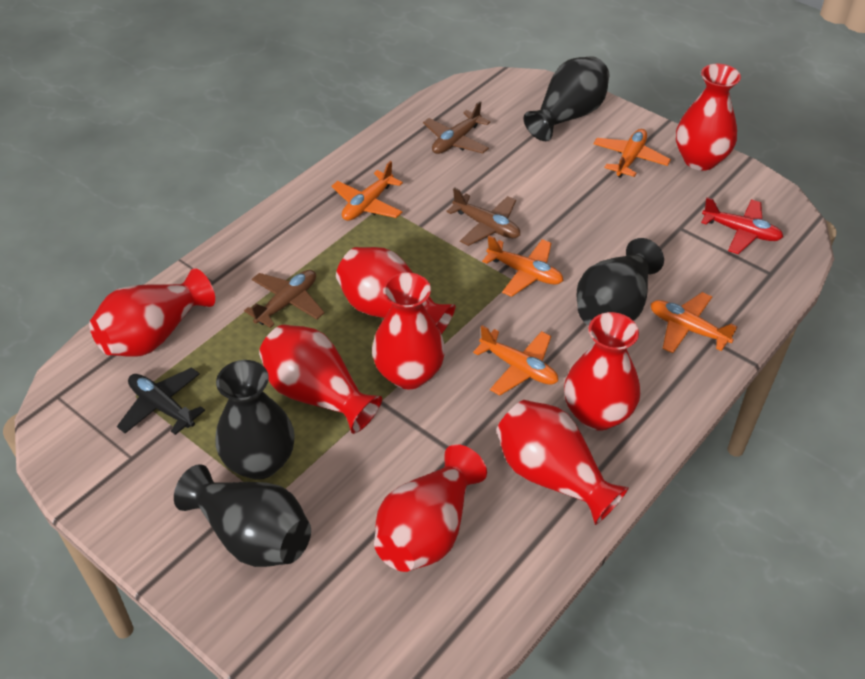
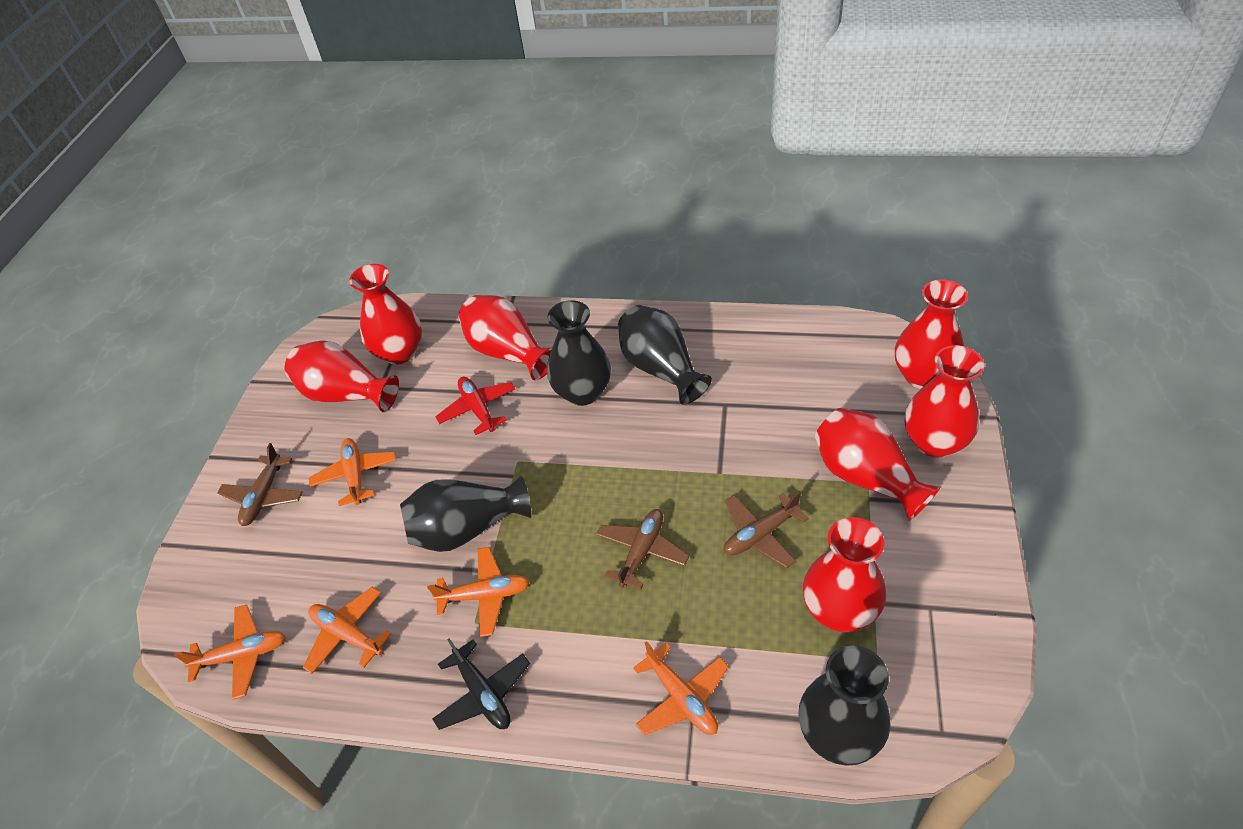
red vase: 8 -> 7

